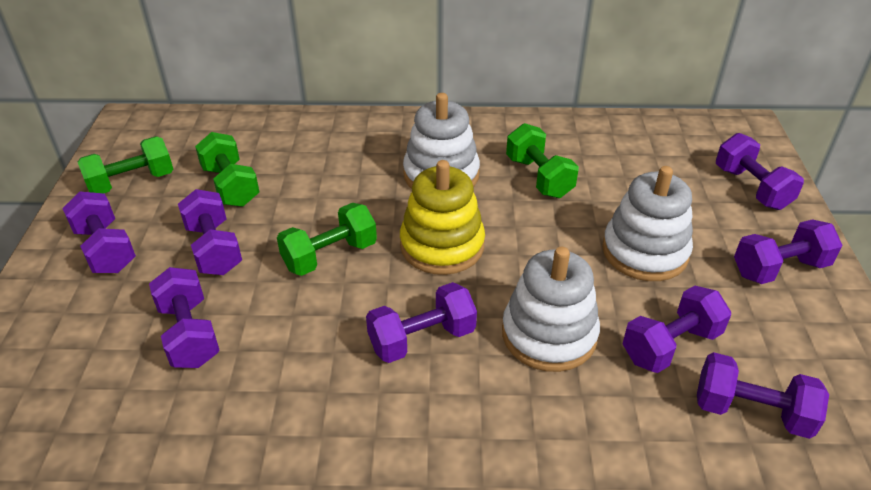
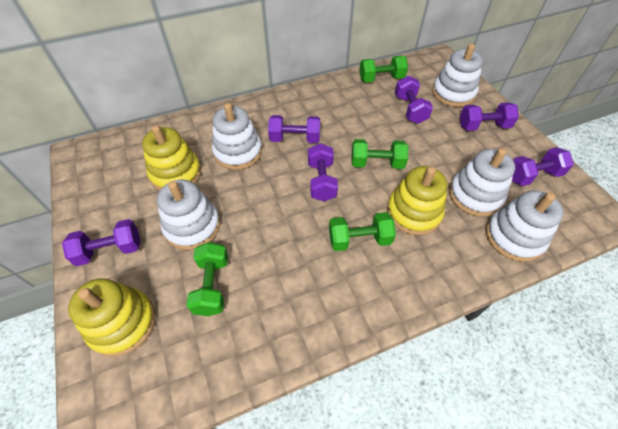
purple dumbbell: 8 -> 6
white stacking toy: 3 -> 5
yellow stacking toy: 1 -> 3

